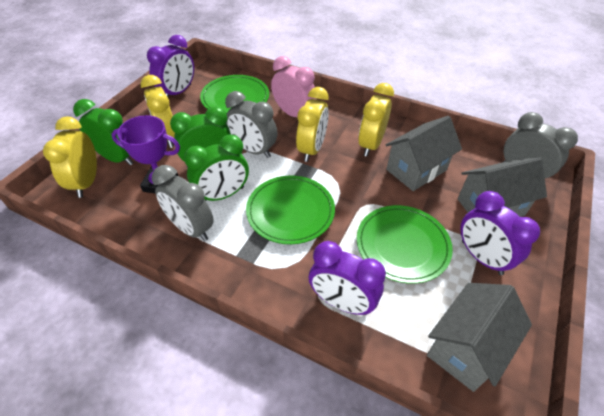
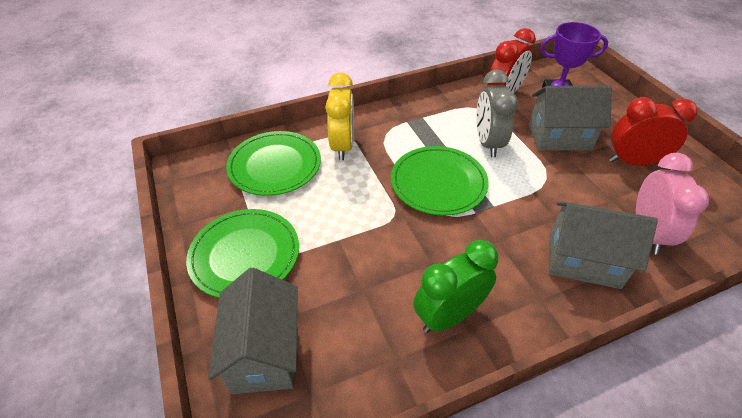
green clock: 3 -> 1
grey clock: 3 -> 1
purple clock: 3 -> 0
red clock: 0 -> 2
yellow clock: 4 -> 1

